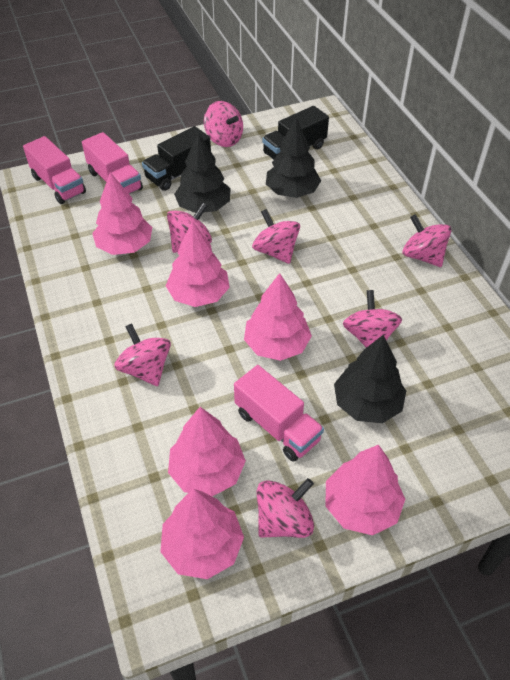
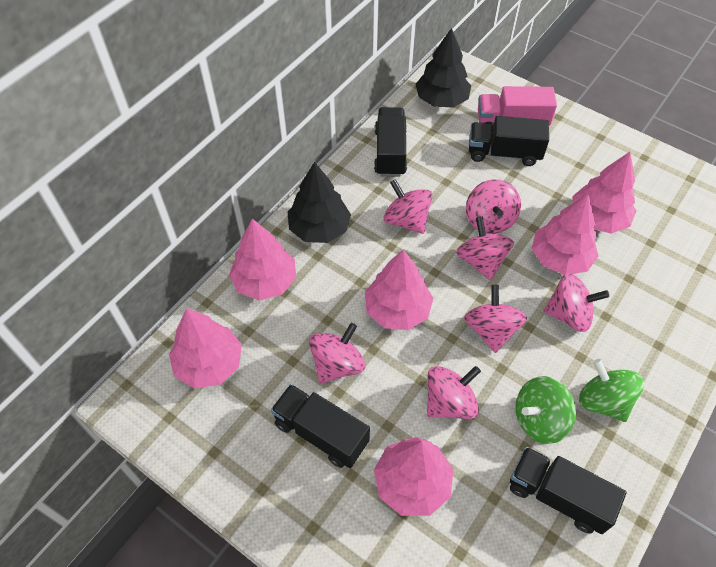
black tree: 3 -> 2
black truck: 2 -> 4
green spinning top: 0 -> 2
pink truck: 3 -> 1

